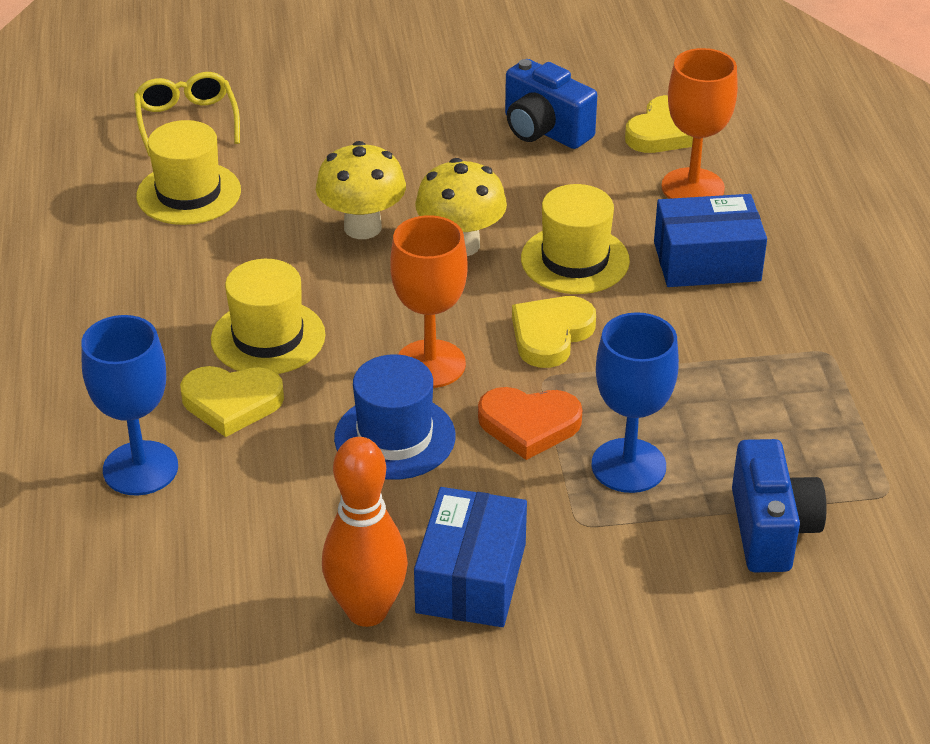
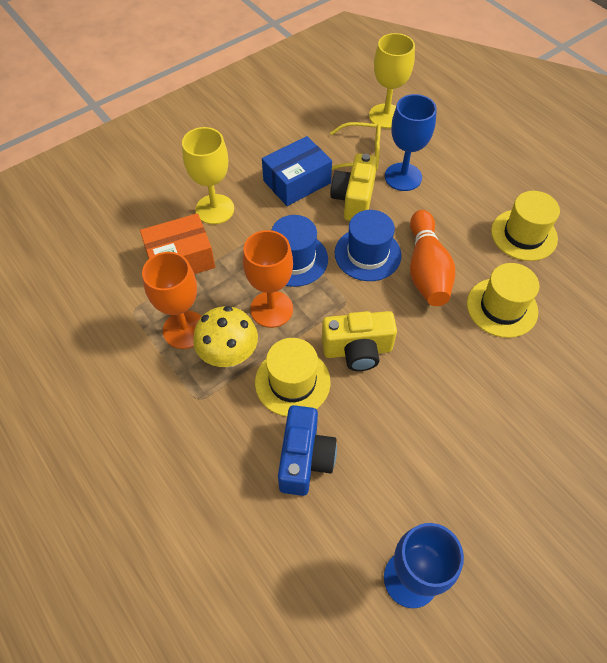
blue box: 2 -> 1
blue camera: 2 -> 1
blue hat: 1 -> 2
orange box: 0 -> 1
orange heart: 1 -> 0
yellow camera: 0 -> 2
yellow goblet: 0 -> 2
yellow heart: 3 -> 0
yellow mushroom: 2 -> 1

